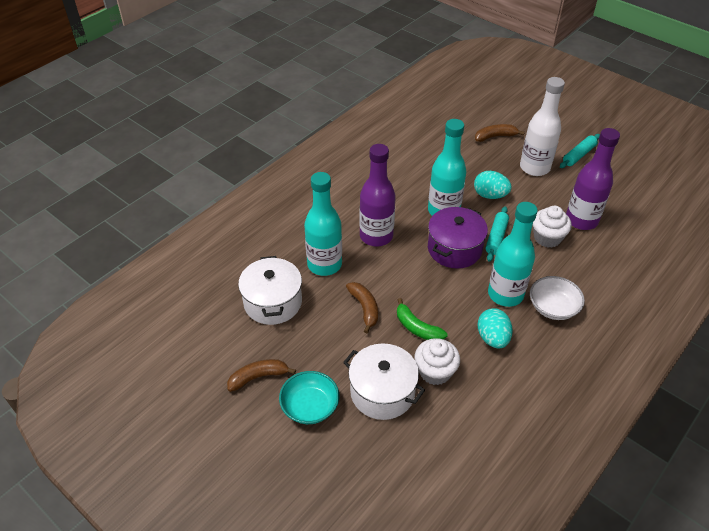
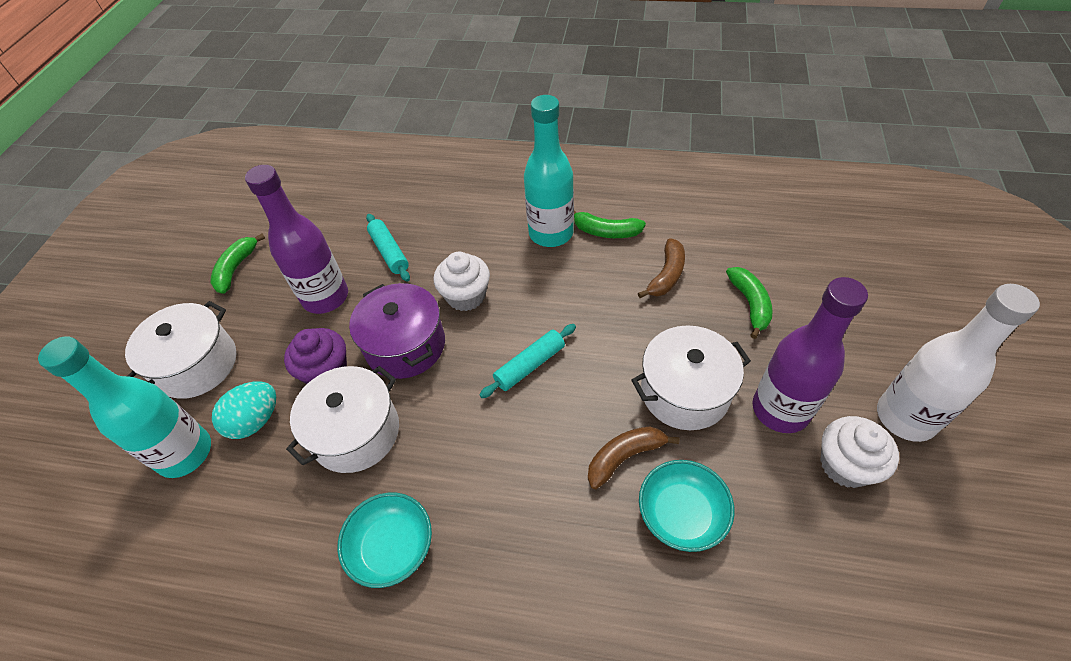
brown banana: 3 -> 2
green banana: 1 -> 3
purple cupcake: 0 -> 1
turquoise bottle: 3 -> 2
turquoise bowl: 1 -> 2
turquoise egg: 2 -> 1
white bowl: 1 -> 0
white pot: 2 -> 3

